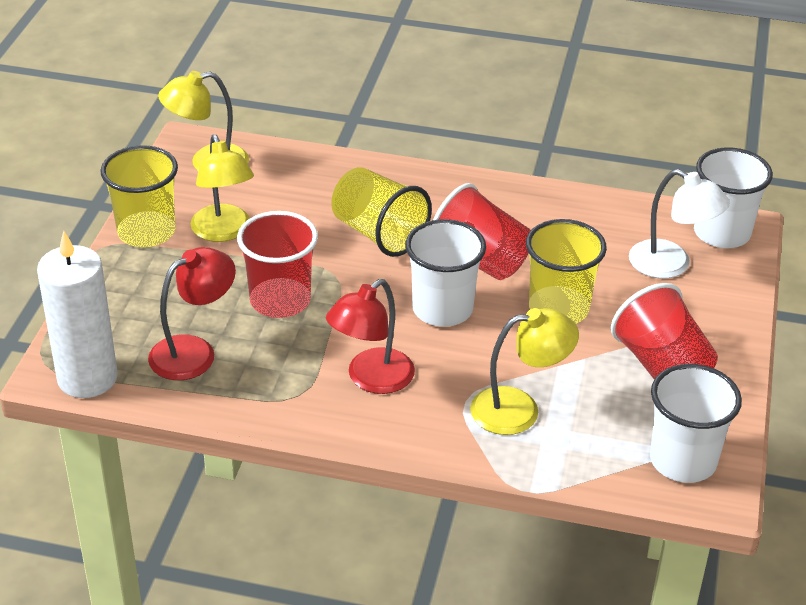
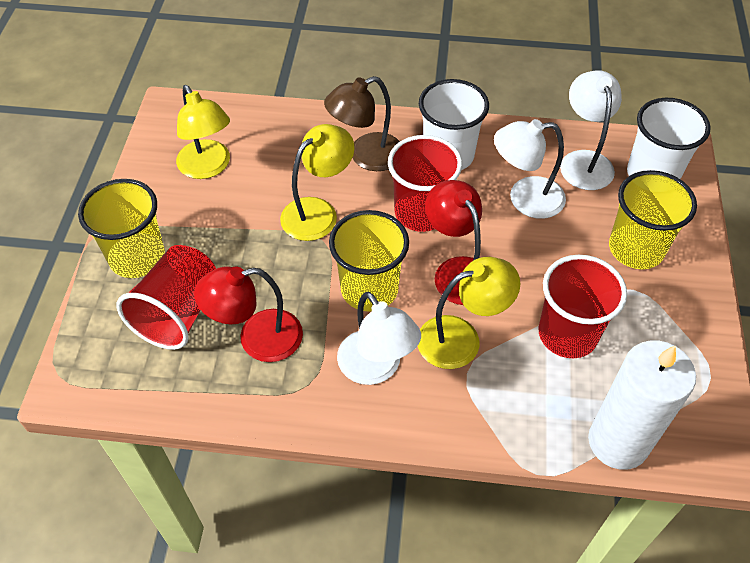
brown lamp: 0 -> 1
white cup: 3 -> 2
white lamp: 1 -> 3

